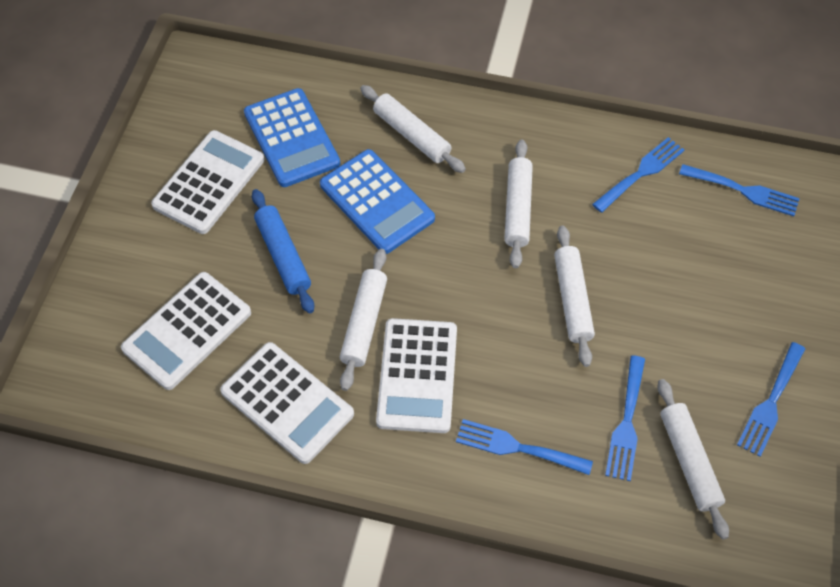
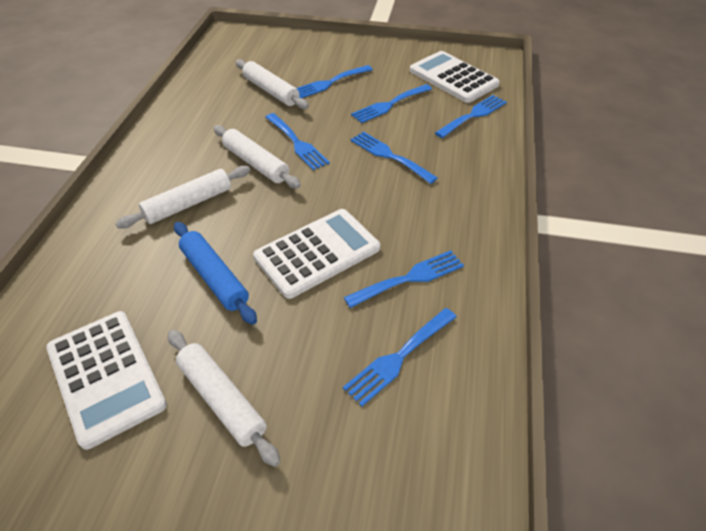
blue calculator: 2 -> 0
blue fork: 5 -> 7
white calculator: 4 -> 3
white rolling pin: 5 -> 4

